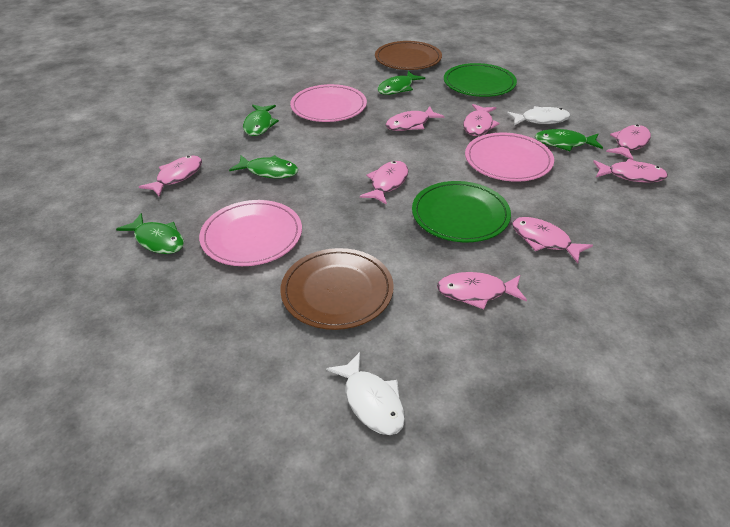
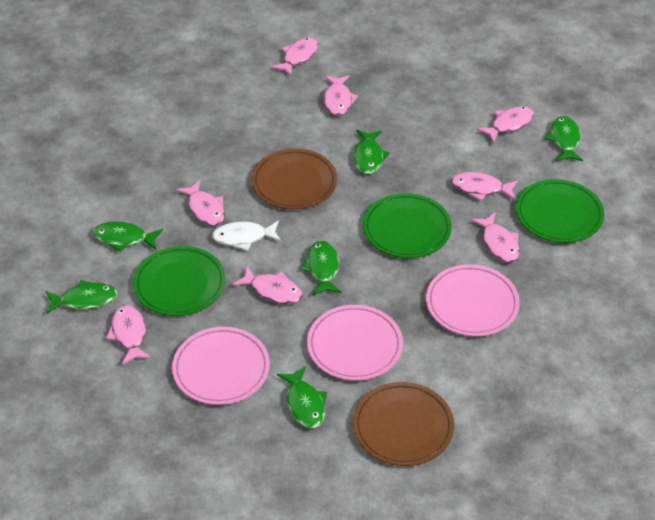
green fish: 5 -> 6
green plate: 2 -> 3
white fish: 2 -> 1

